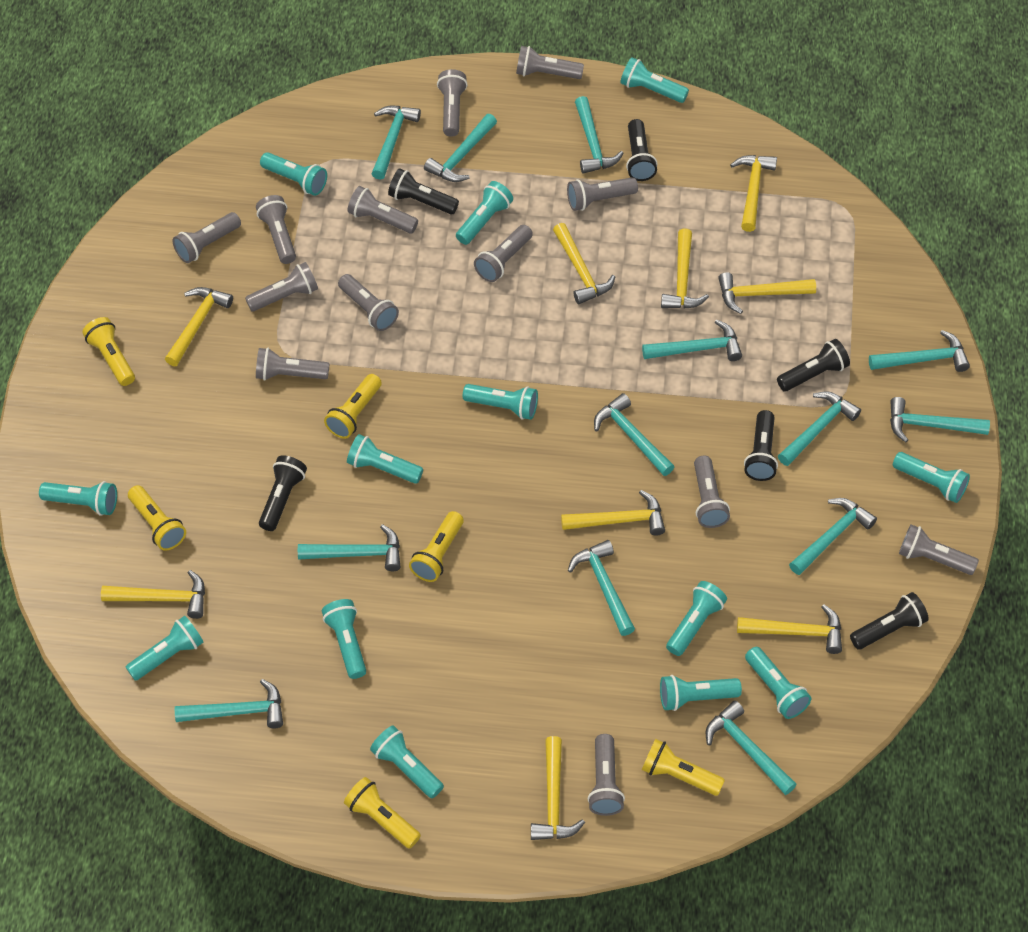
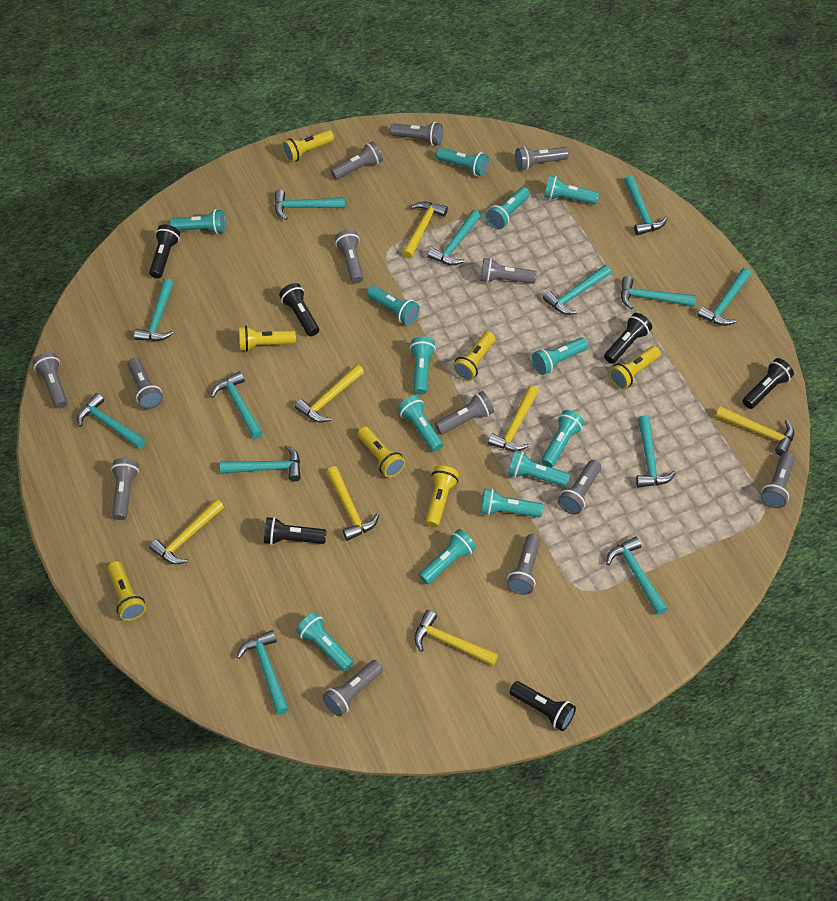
yellow flashlight: 6 -> 7
yellow hammer: 9 -> 7

